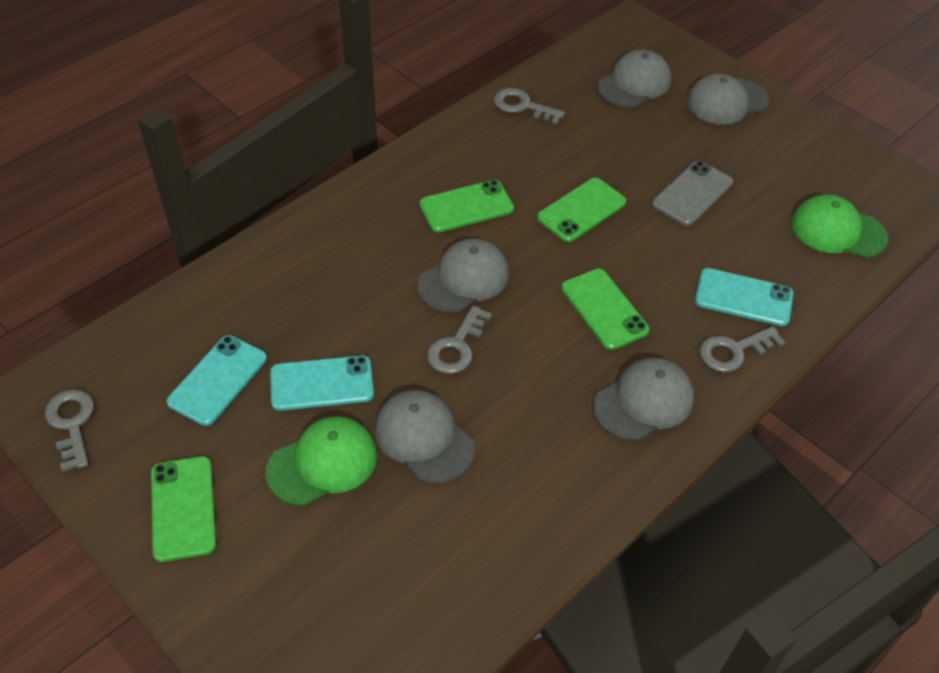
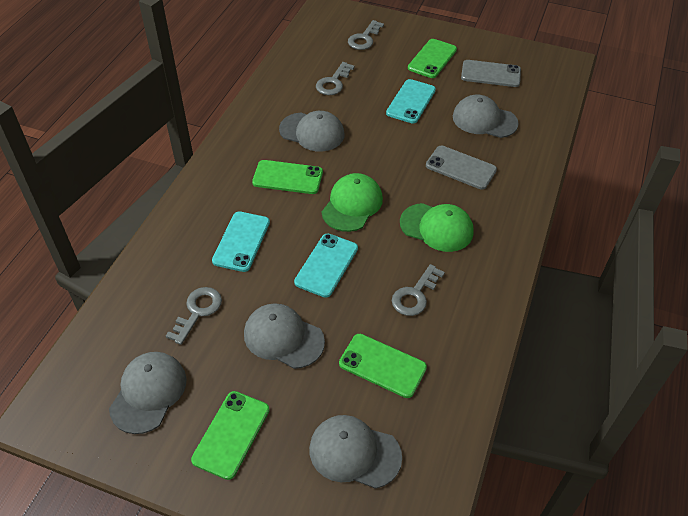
grey phone: 1 -> 2

